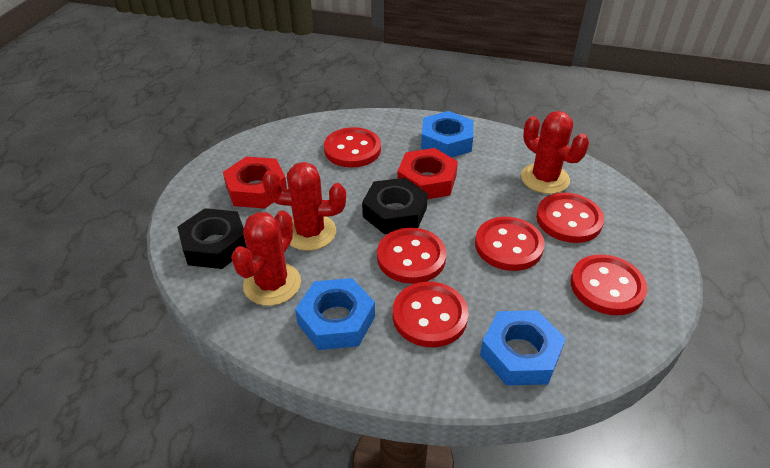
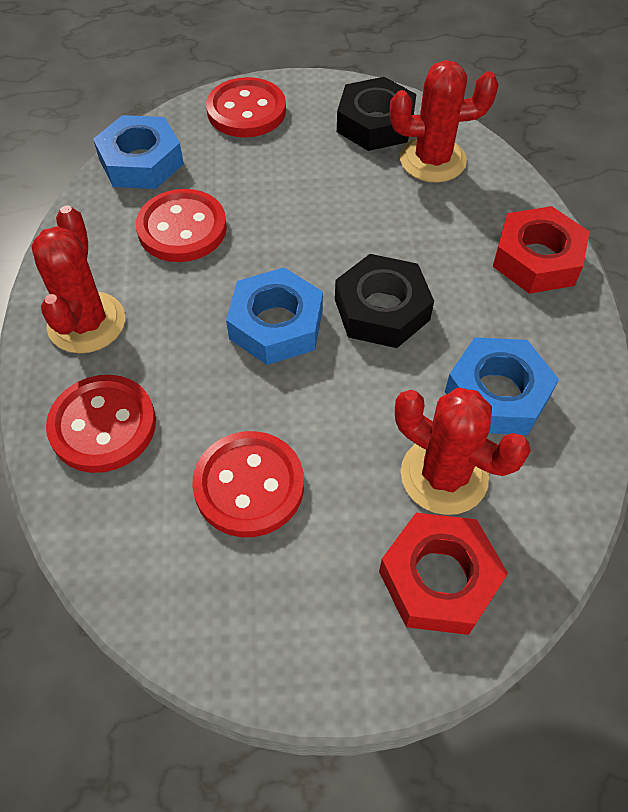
red button: 6 -> 4

